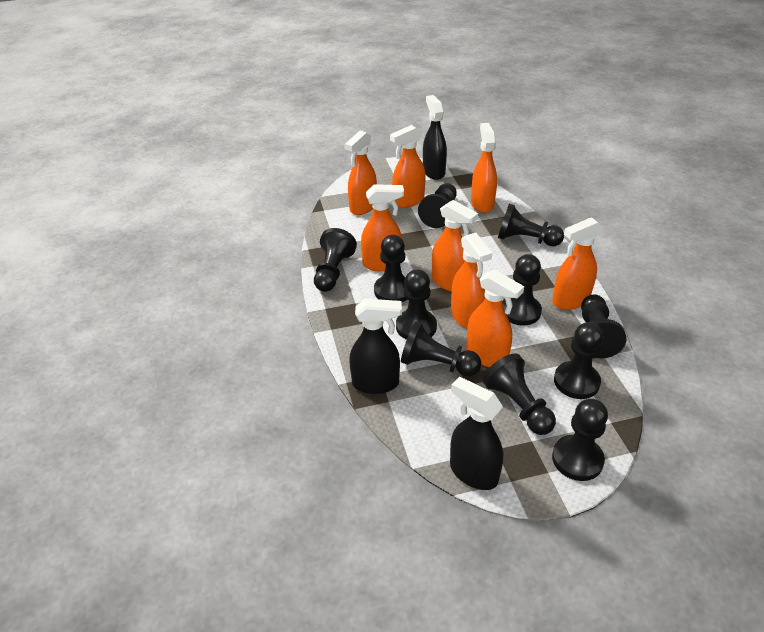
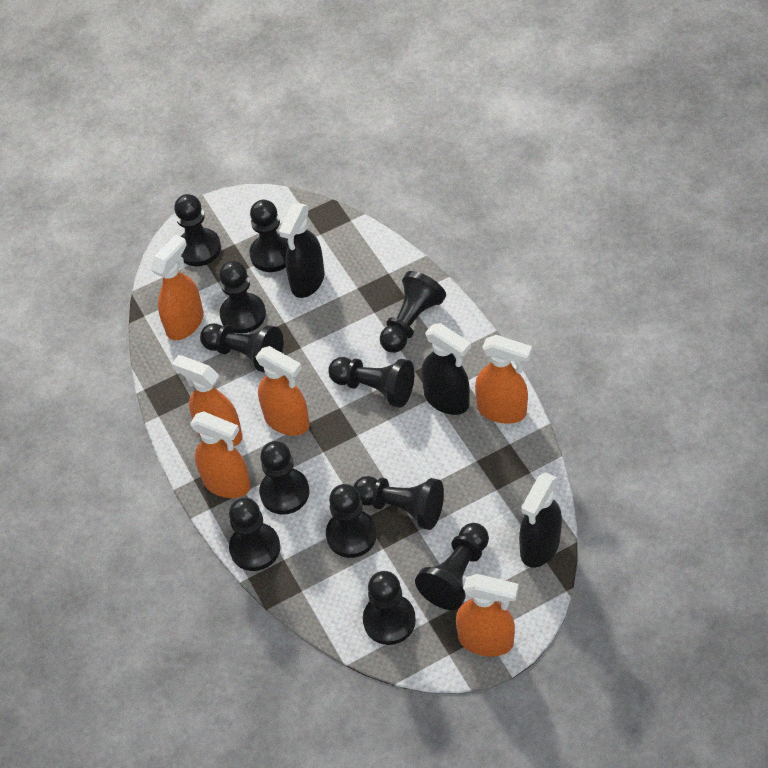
black pawn: 11 -> 12
orange spray bottle: 8 -> 6

